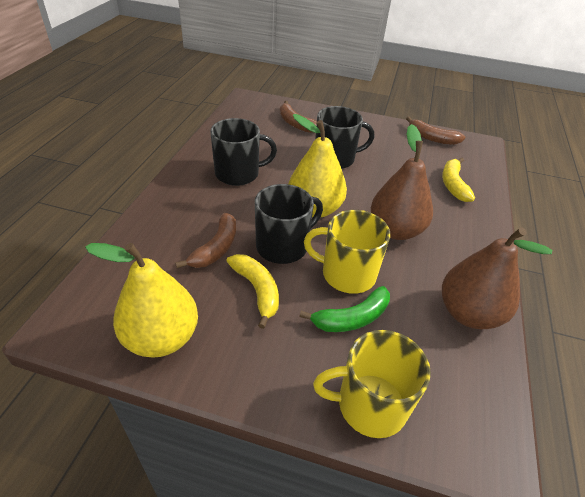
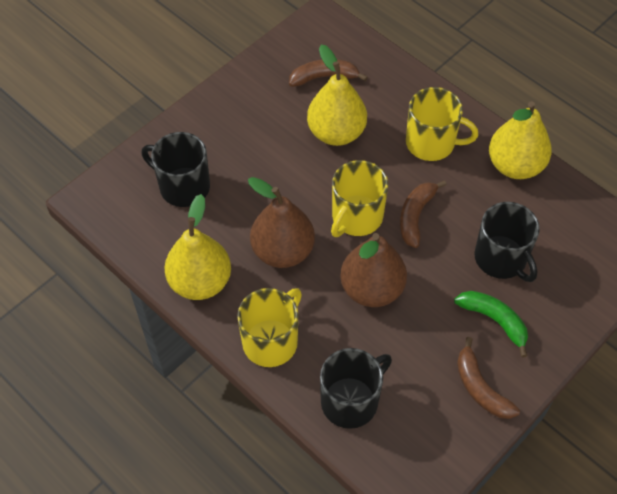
yellow banana: 2 -> 0
yellow mug: 2 -> 3
yellow pear: 2 -> 3

